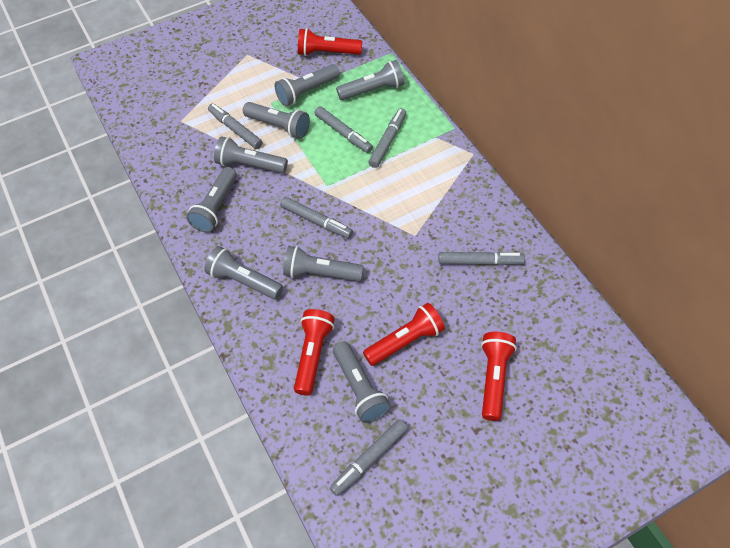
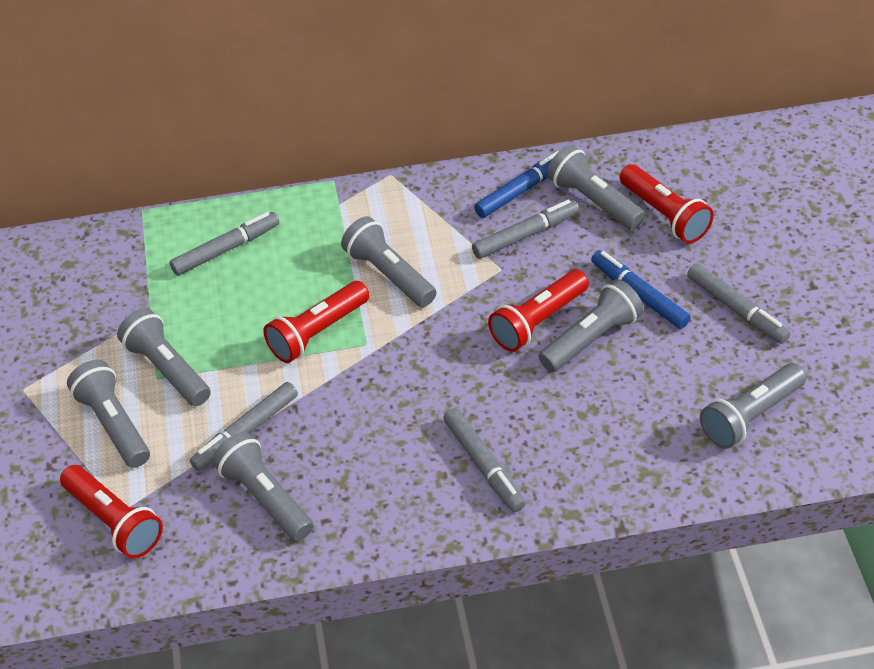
blue marker: 0 -> 2
grey flashlight: 8 -> 7
grey marker: 6 -> 5

